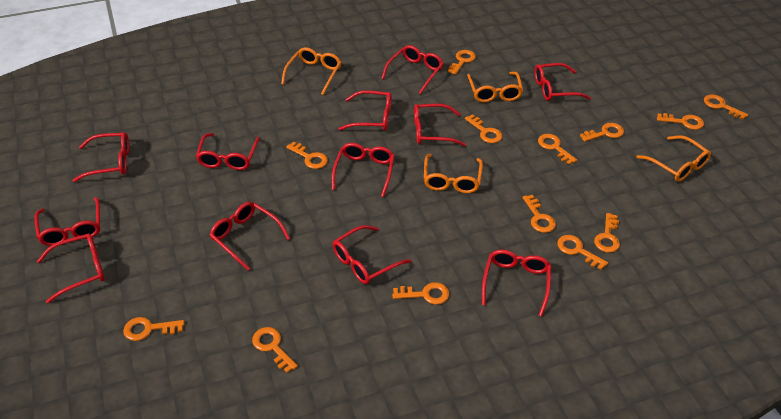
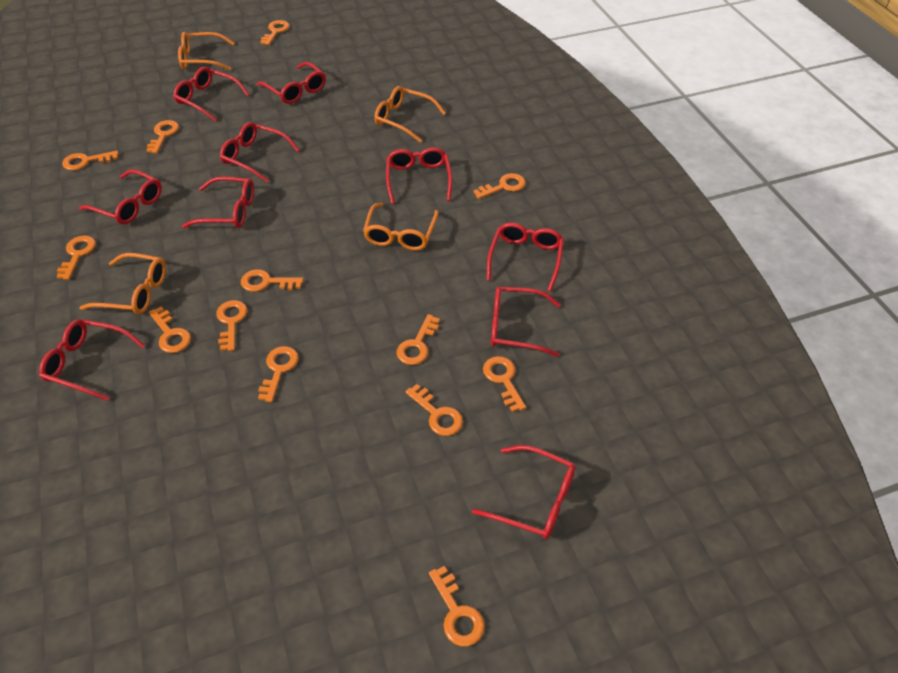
red glasses: 12 -> 10

